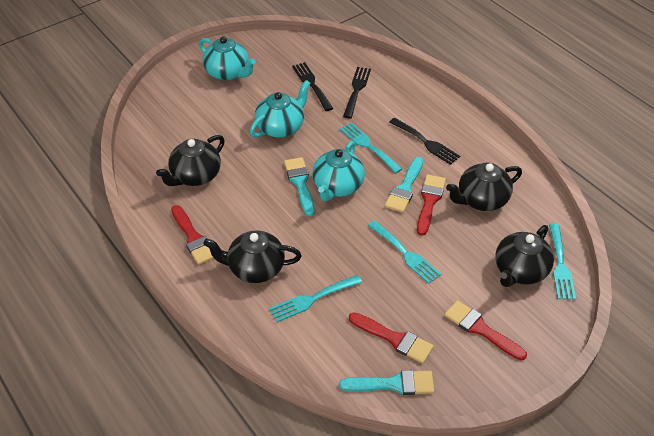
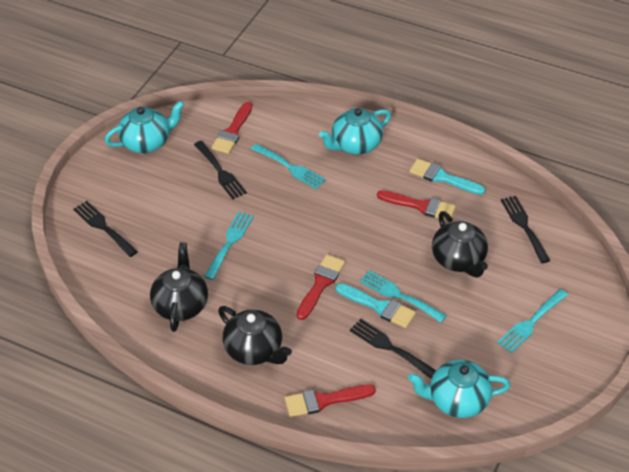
black fork: 3 -> 4
black teapot: 4 -> 3
turquoise brush: 3 -> 2

